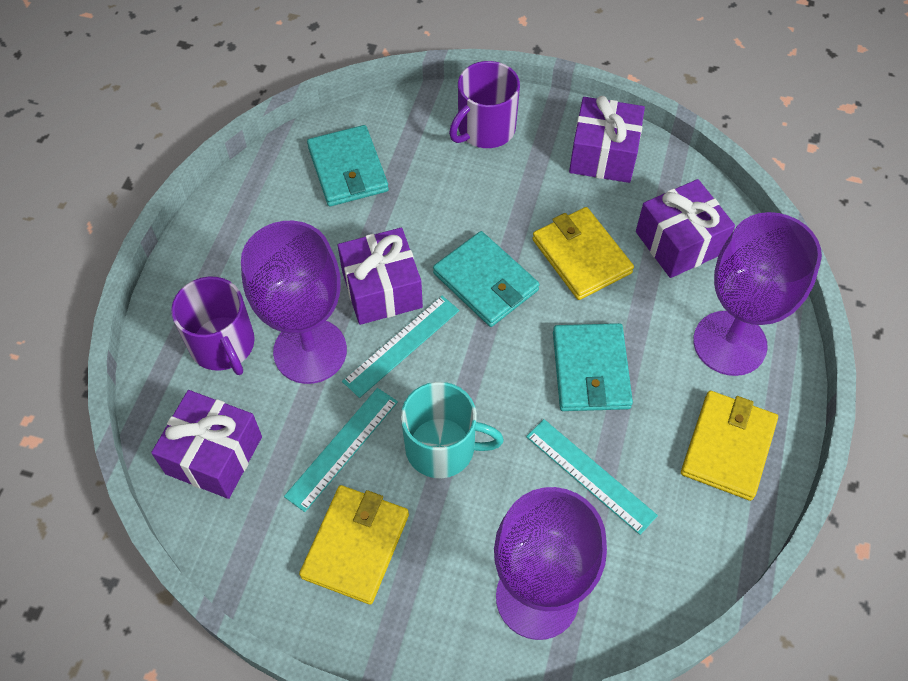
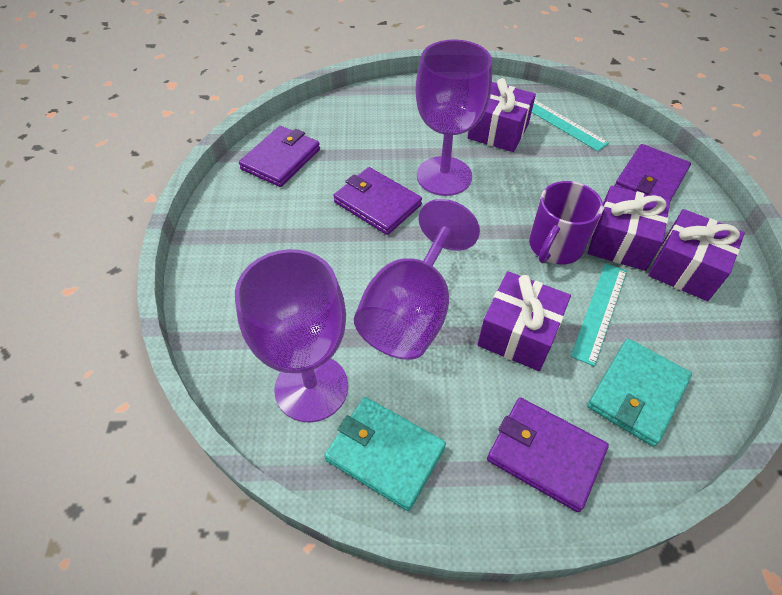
purple mug: 2 -> 1
purple wallet: 0 -> 4
turquoise mug: 1 -> 0
turquoise ruler: 3 -> 2
turquoise wallet: 3 -> 2
yellow wallet: 3 -> 0

